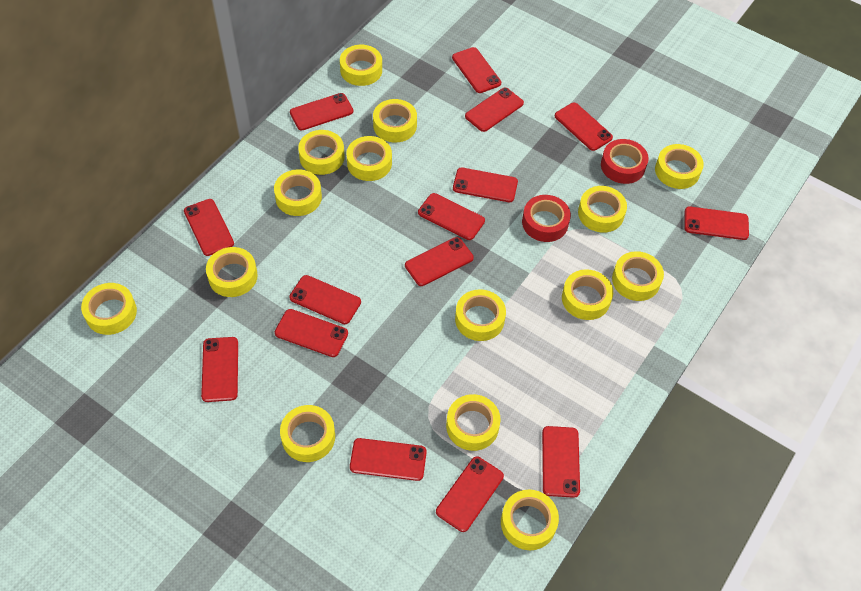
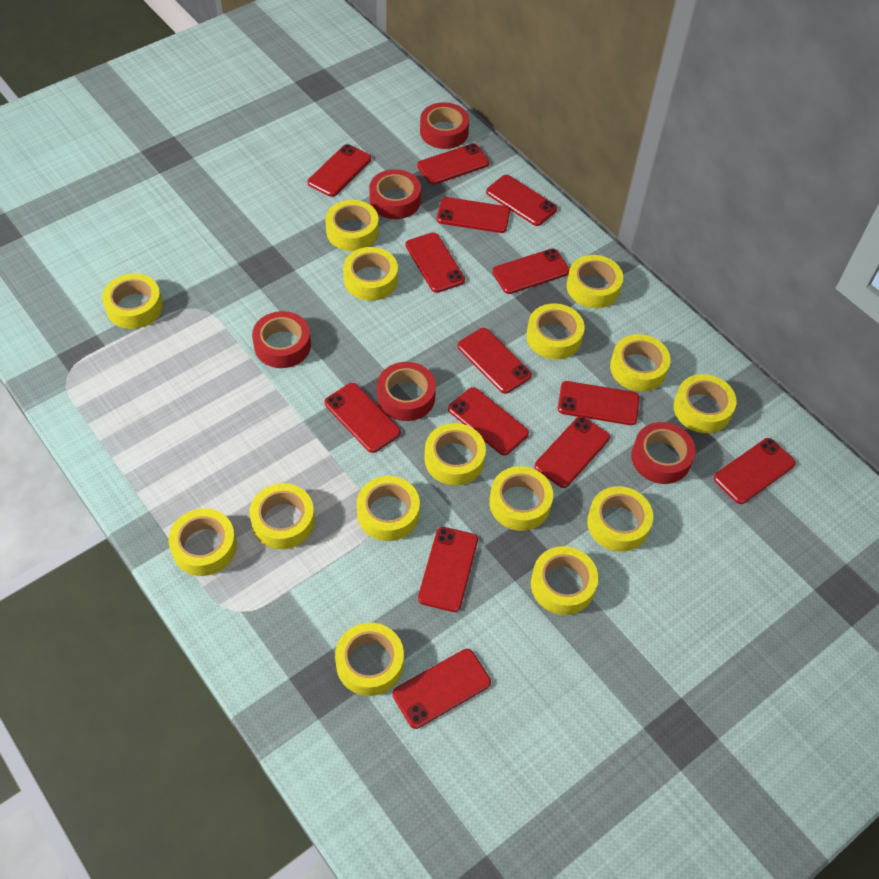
red phone: 15 -> 14
red tape: 2 -> 5

